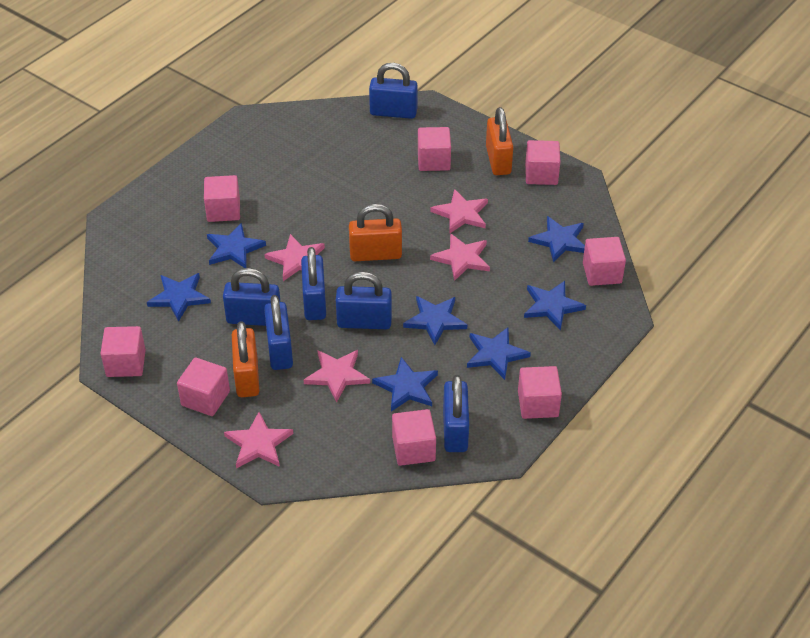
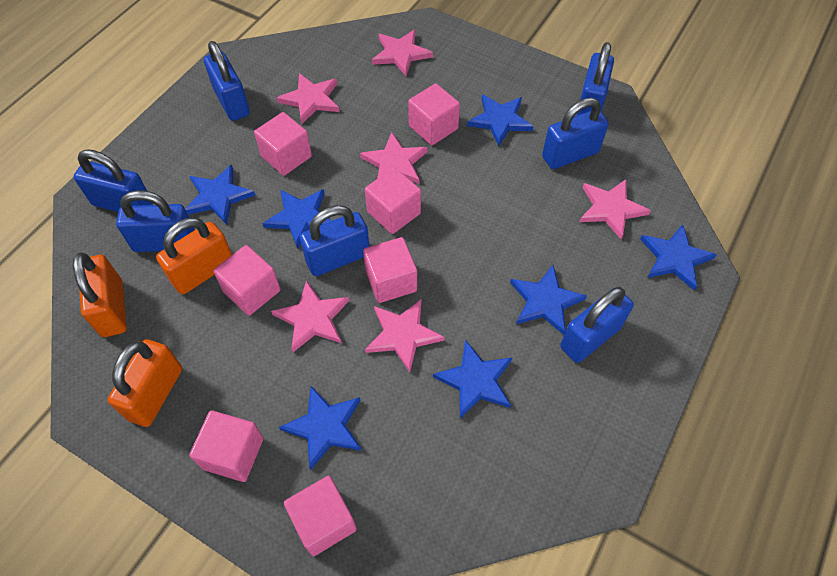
blue padlock: 6 -> 7
pink cube: 8 -> 7
pink star: 5 -> 6

